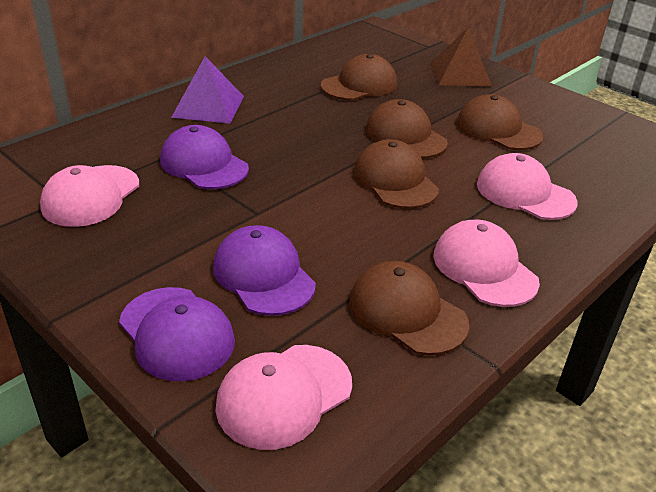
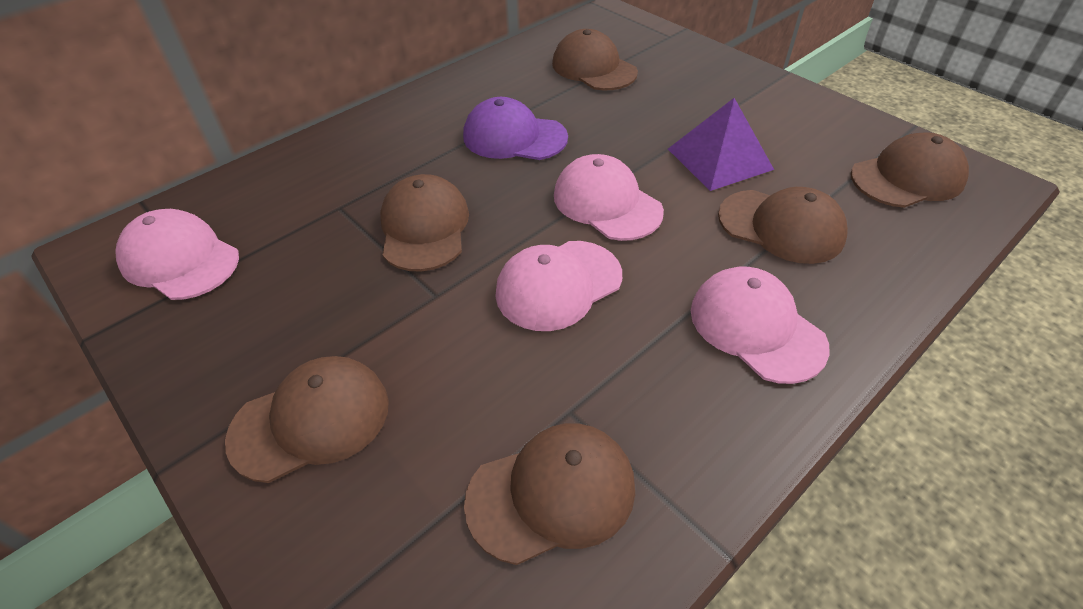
brown cap: 5 -> 6
brown pyramid: 1 -> 0
purple cap: 3 -> 1

